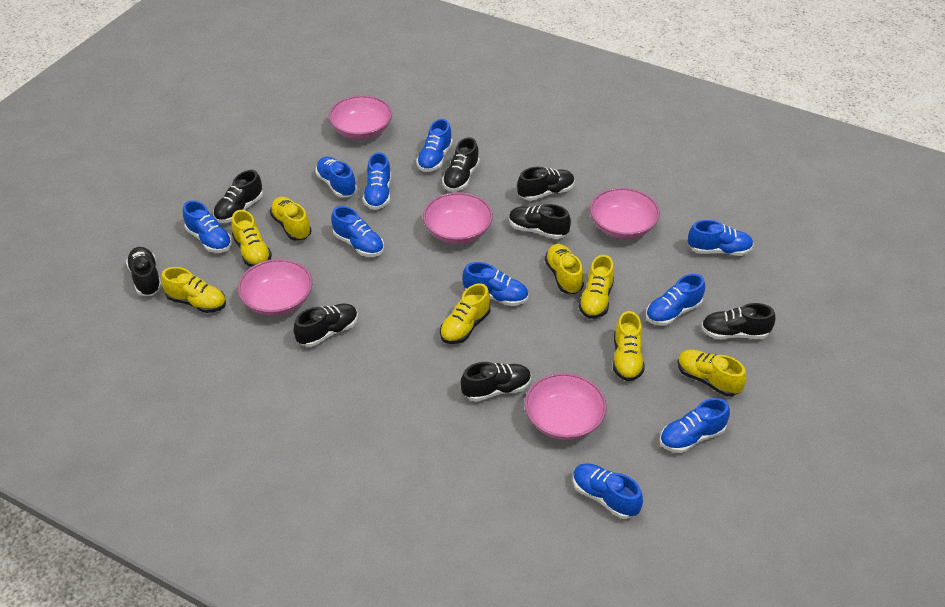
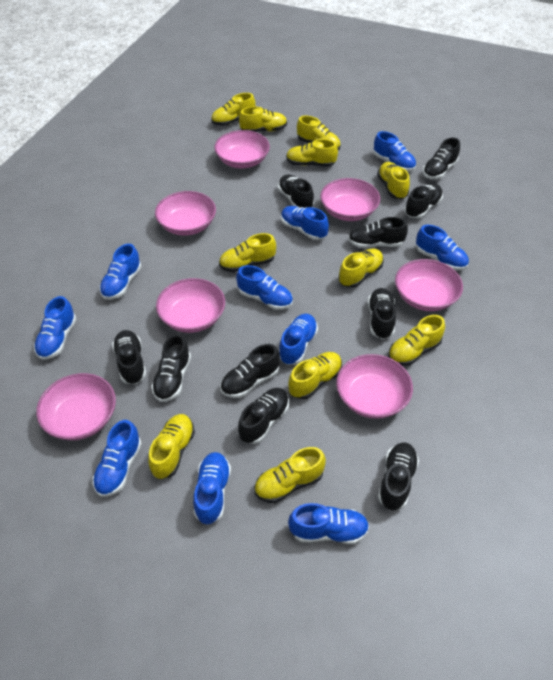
black shoe: 8 -> 10
pink bowl: 5 -> 7
yellow shoe: 8 -> 11

